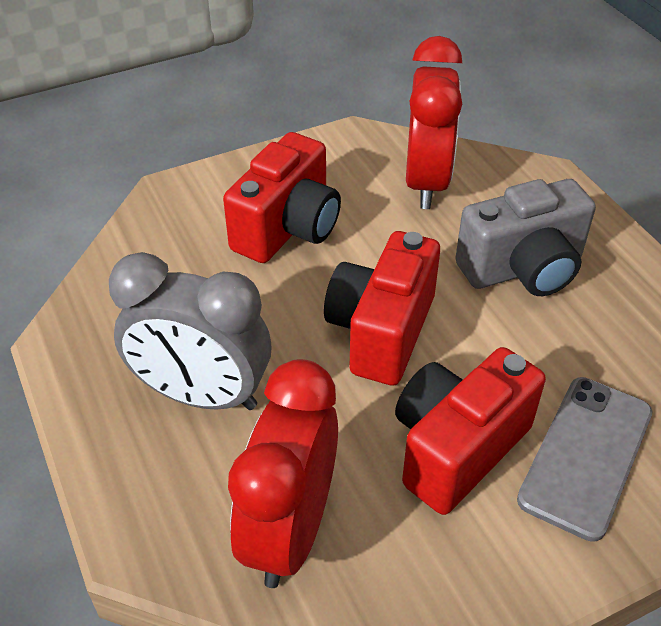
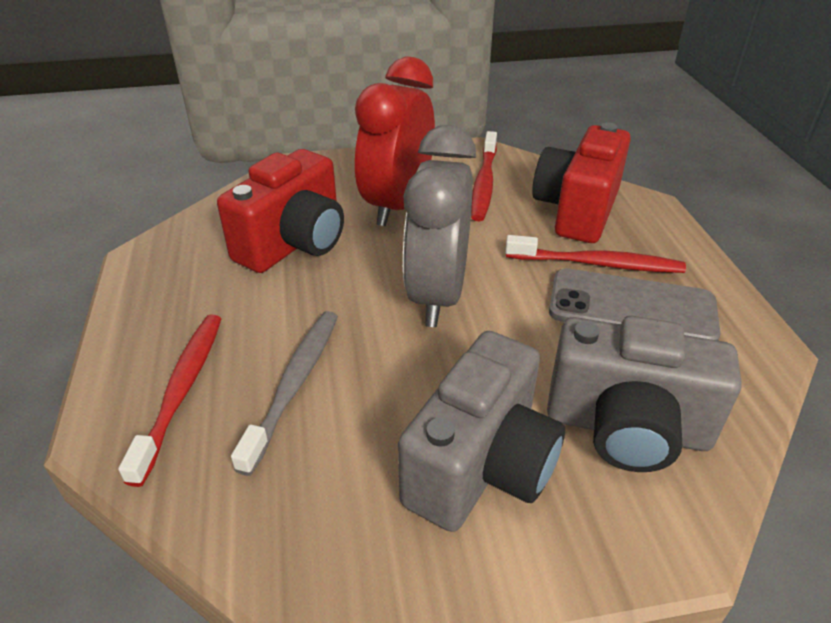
grey camera: 1 -> 2
grey toothbrush: 0 -> 1
red camera: 3 -> 2
red clock: 2 -> 1
red toothbrush: 0 -> 3

